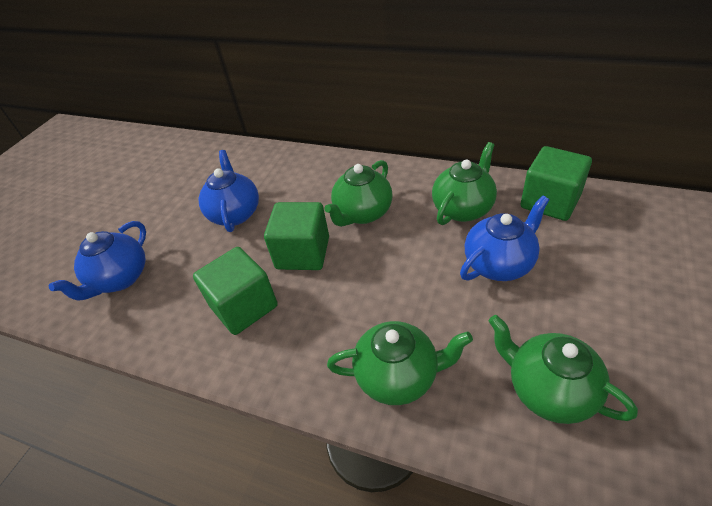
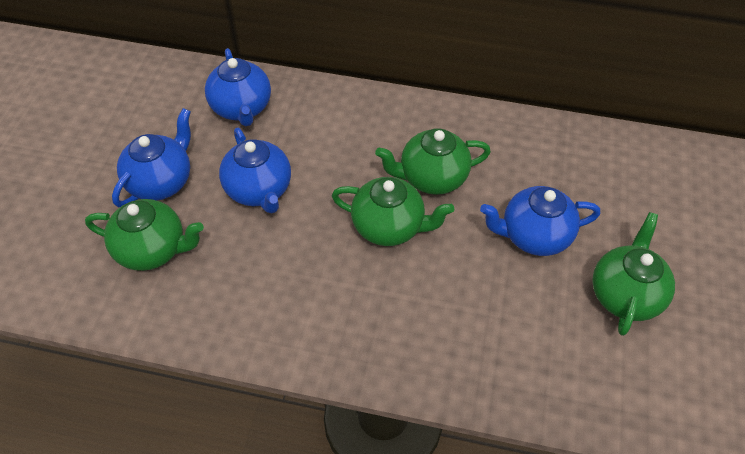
blue teapot: 3 -> 4
green cube: 3 -> 0

